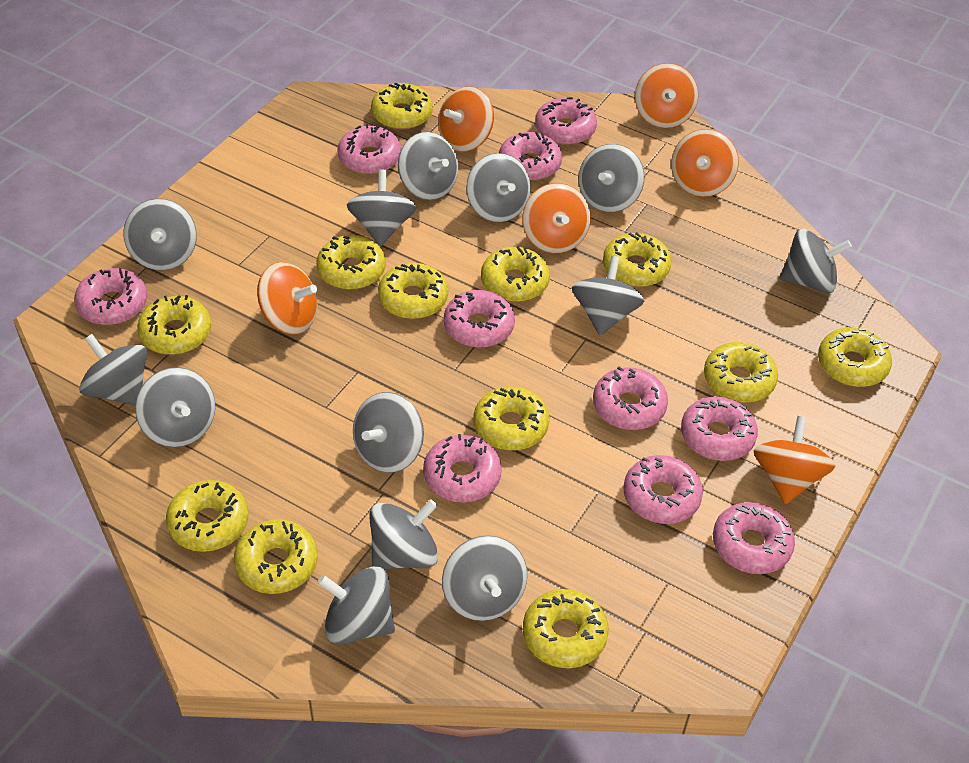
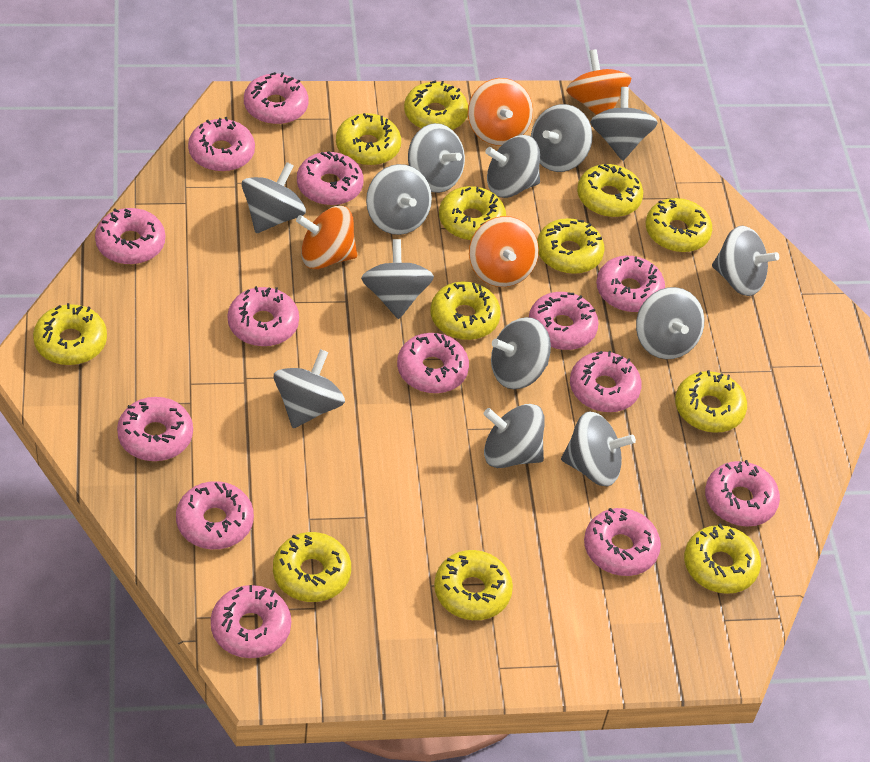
orange spinning top: 6 -> 4
pink donut: 10 -> 14

